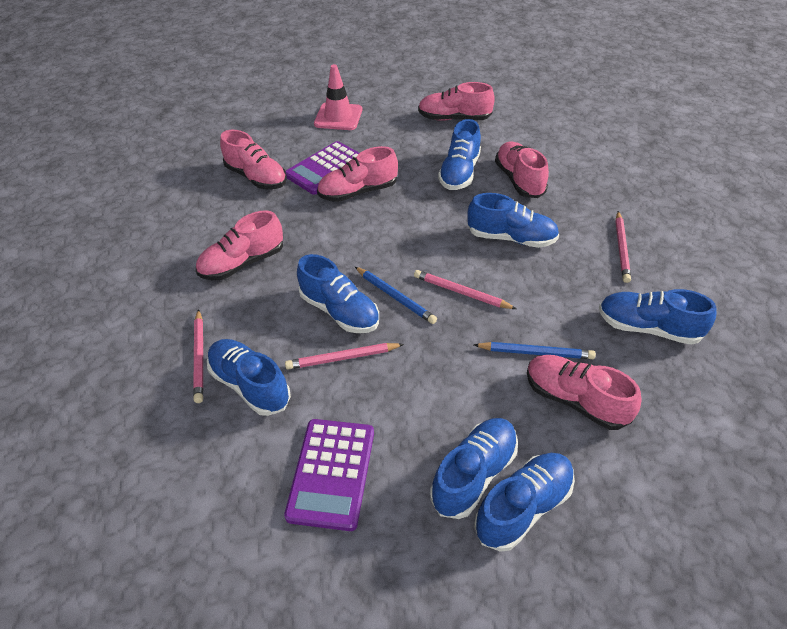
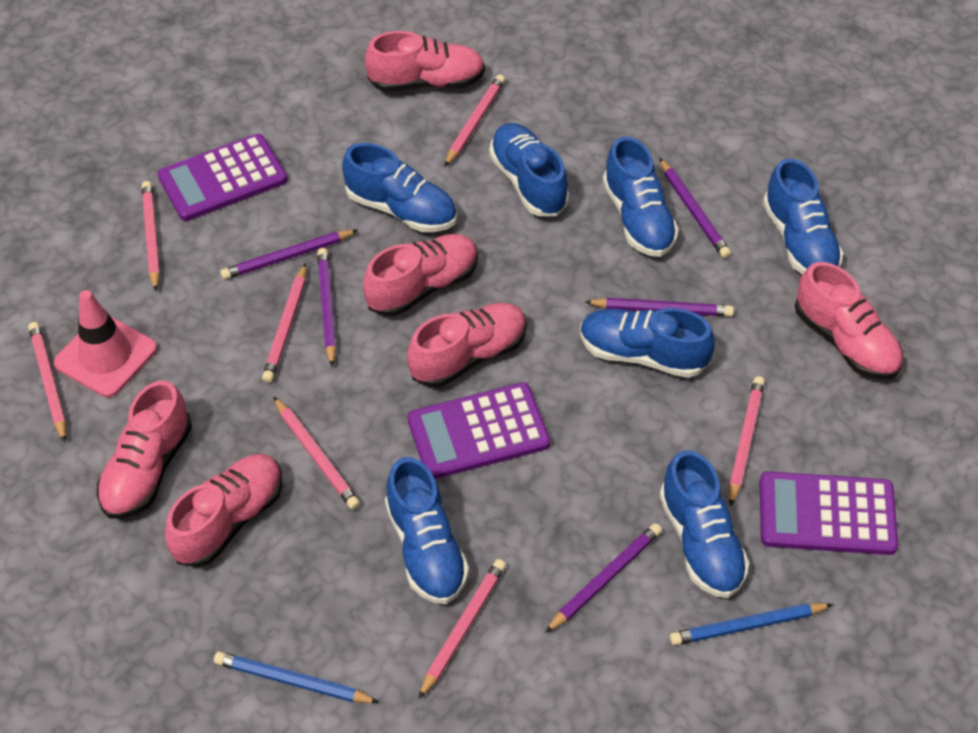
pink pencil: 4 -> 7
purple calculator: 2 -> 3
purple pencil: 0 -> 5

